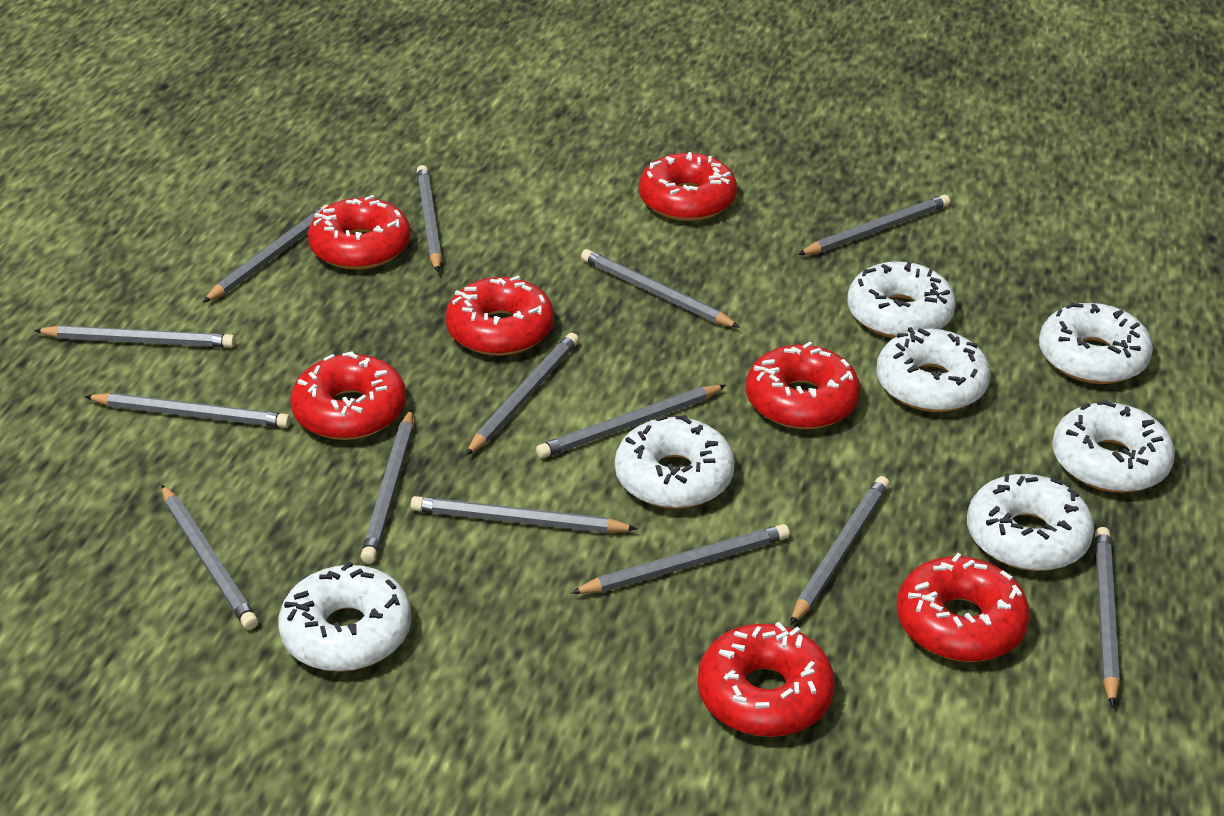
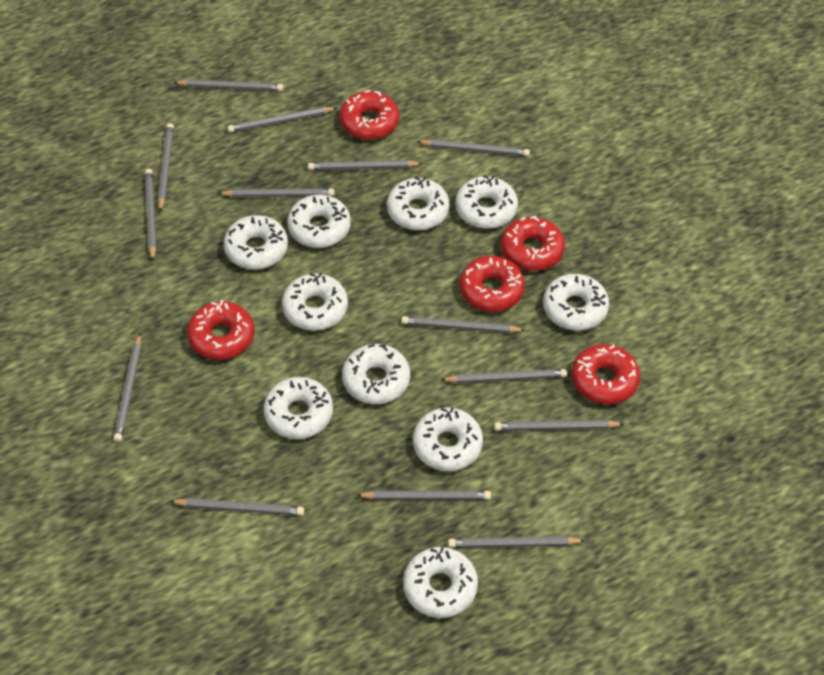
red donut: 7 -> 5
white donut: 7 -> 10

